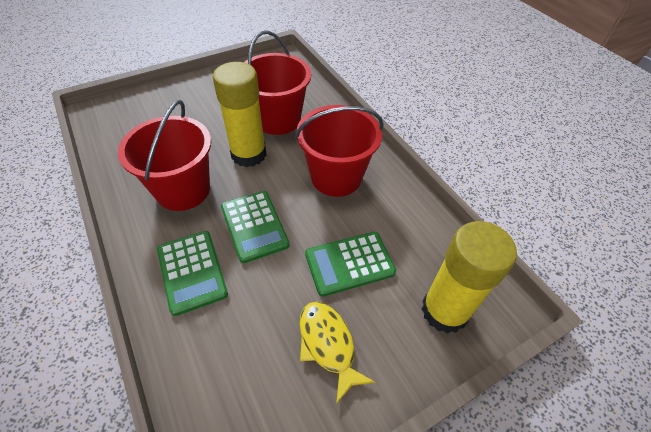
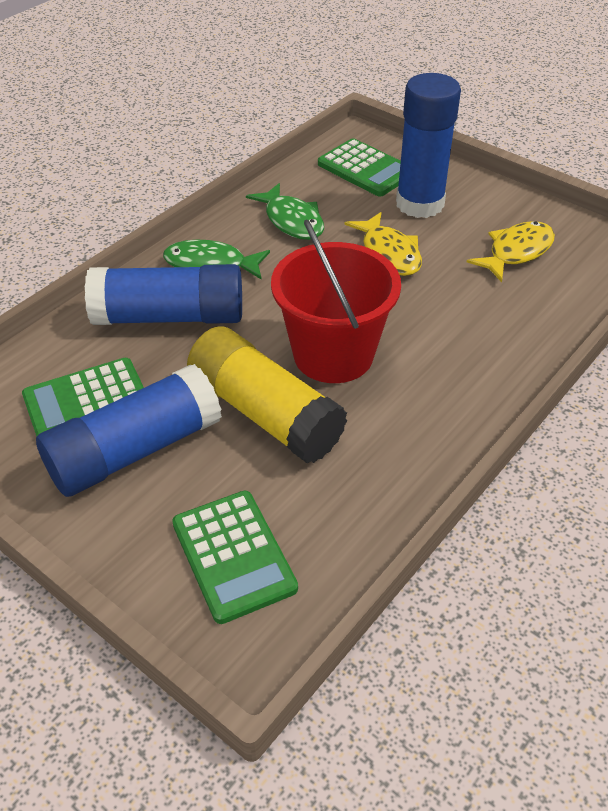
blue glue stick: 0 -> 3
green fish: 0 -> 2
red bucket: 3 -> 1
yellow fish: 1 -> 2
yellow glue stick: 2 -> 1

